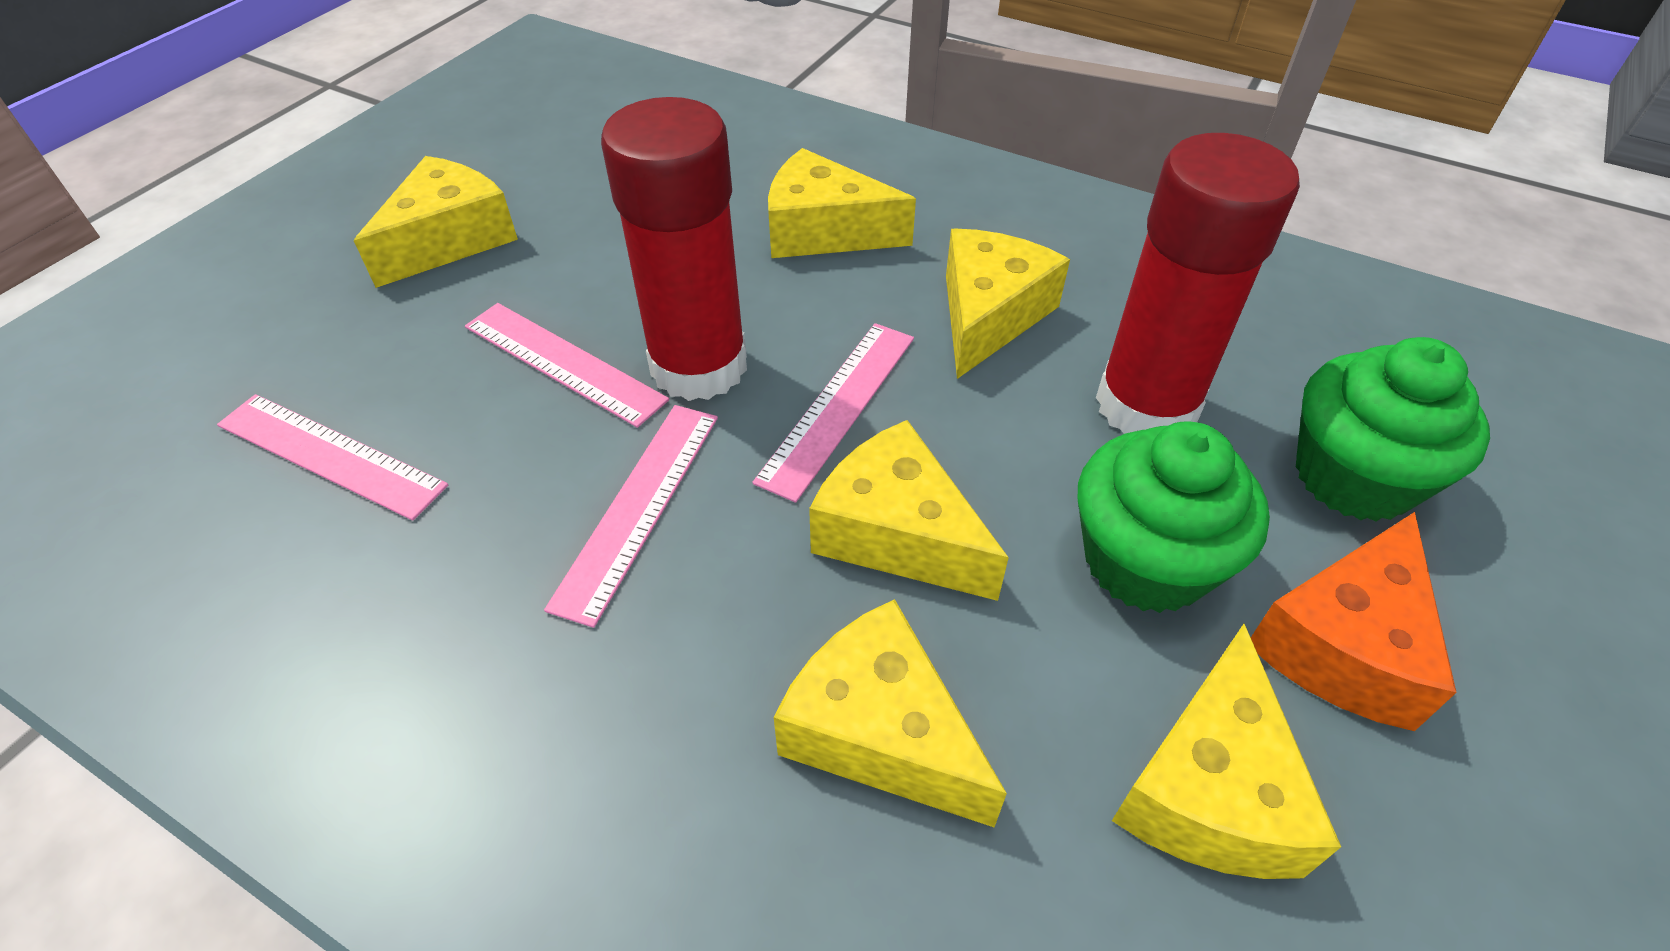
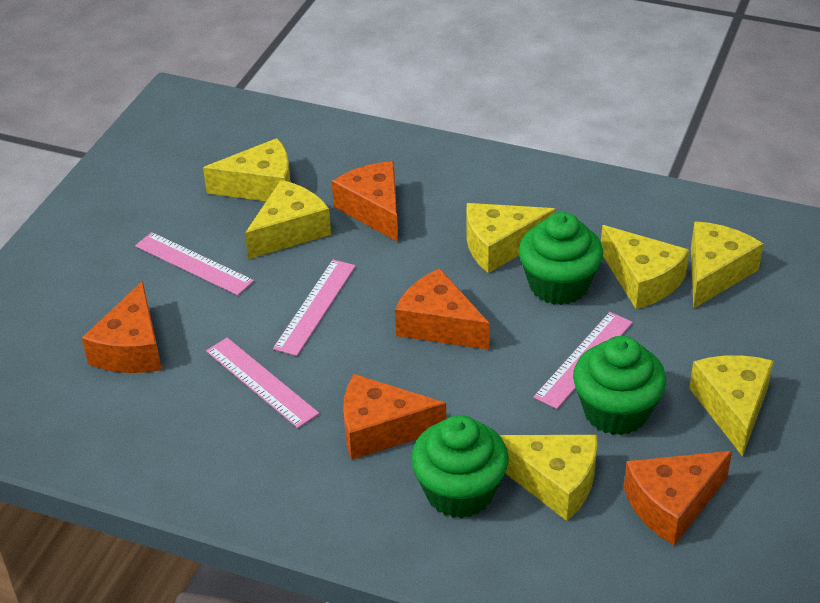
green cupcake: 2 -> 3
orange cheese: 1 -> 5
red glue stick: 2 -> 0
yellow cheese: 6 -> 7

